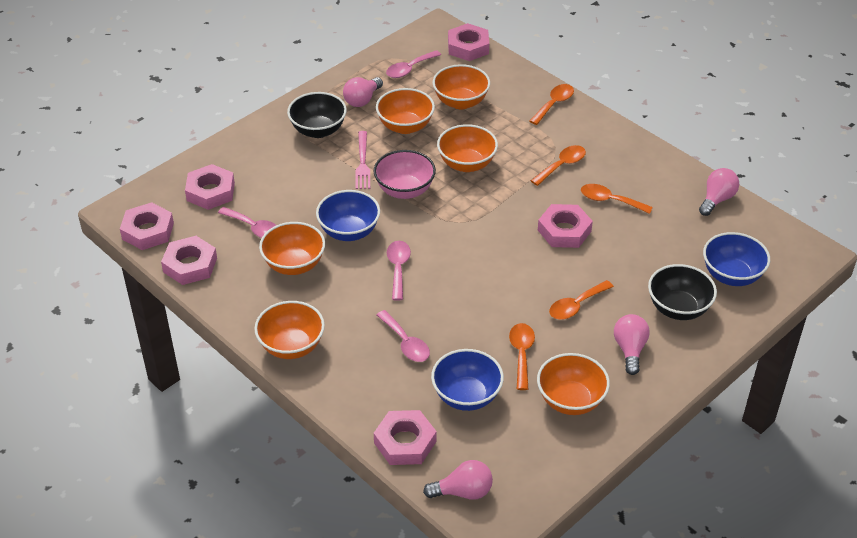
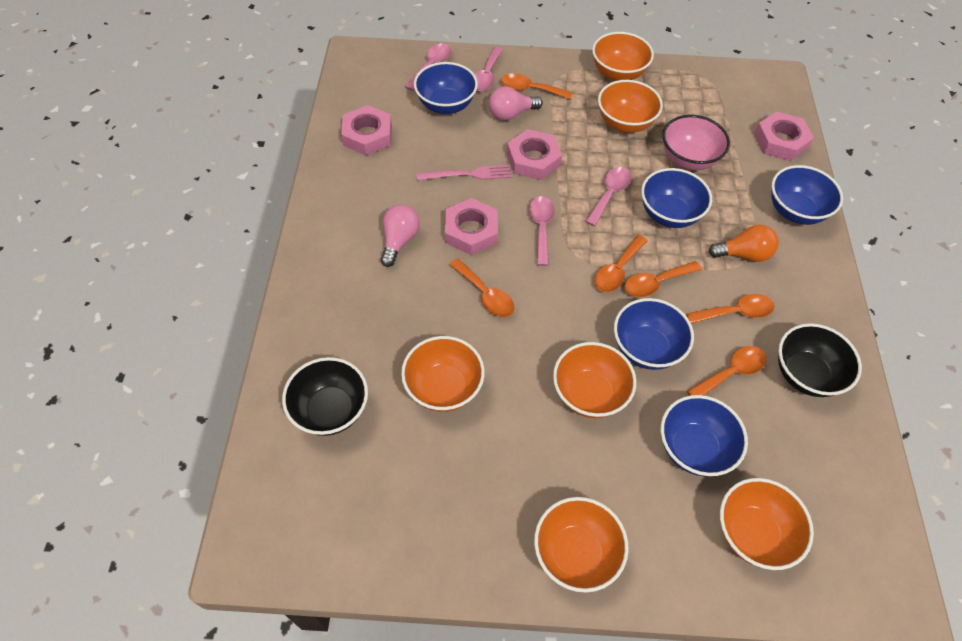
blue bowl: 3 -> 5
orange light bulb: 0 -> 1
orange spoon: 5 -> 6
pink light bulb: 4 -> 2
pink nut: 6 -> 4

